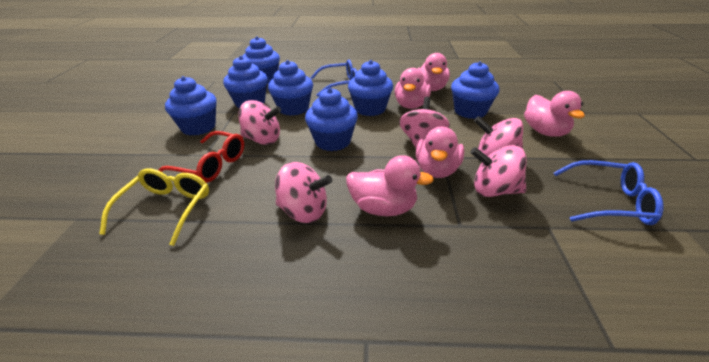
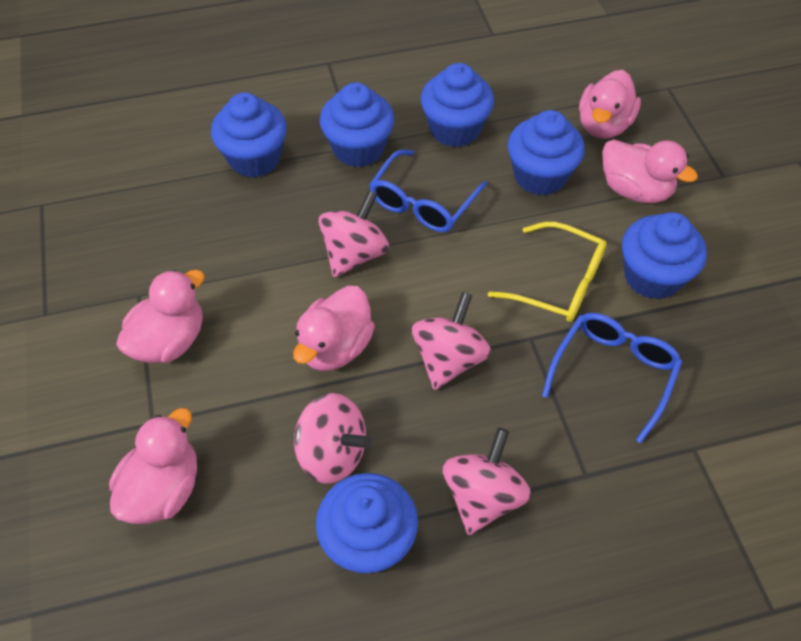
blue cupcake: 7 -> 6
pink spinning top: 5 -> 4
red glasses: 1 -> 0

